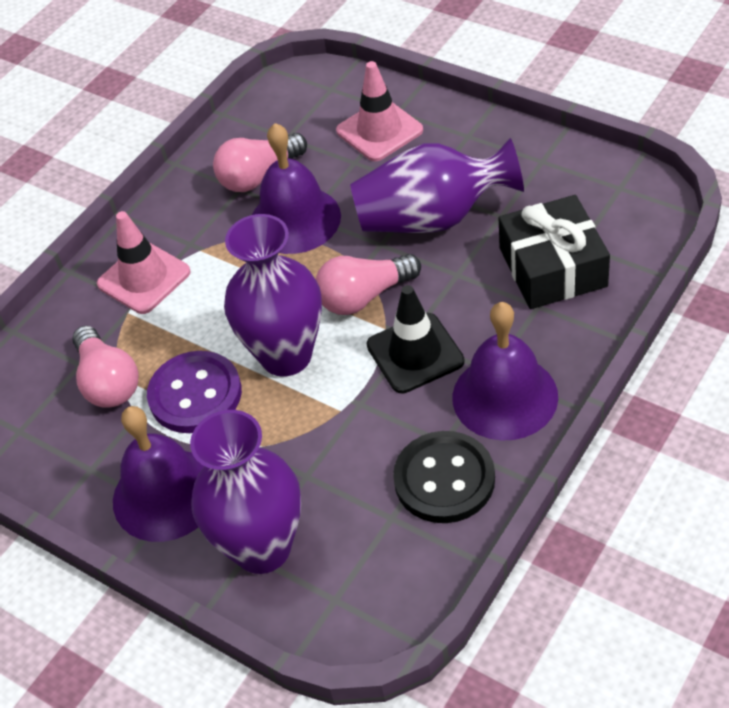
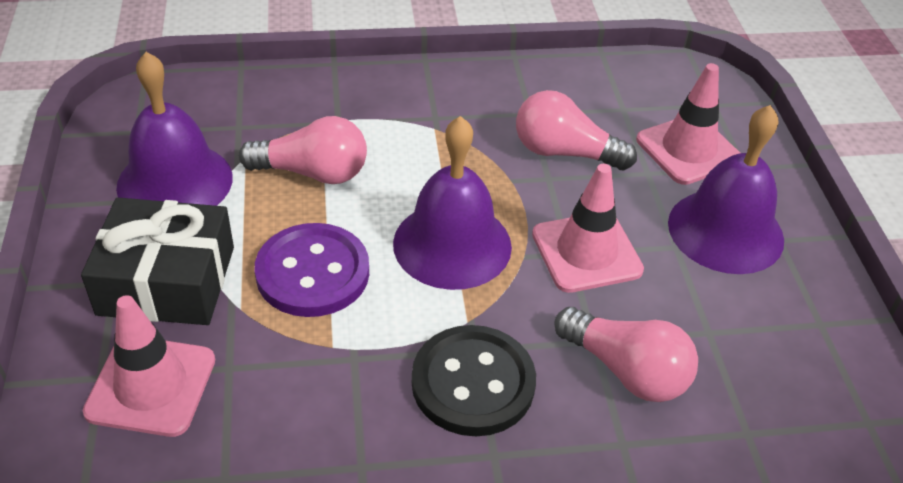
black traffic cone: 1 -> 0
pink traffic cone: 2 -> 3
purple vase: 3 -> 0

